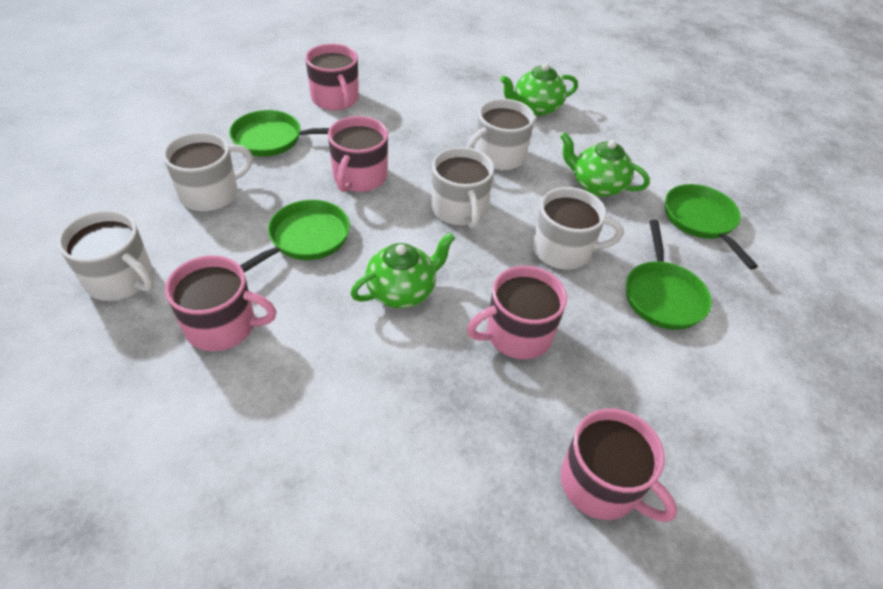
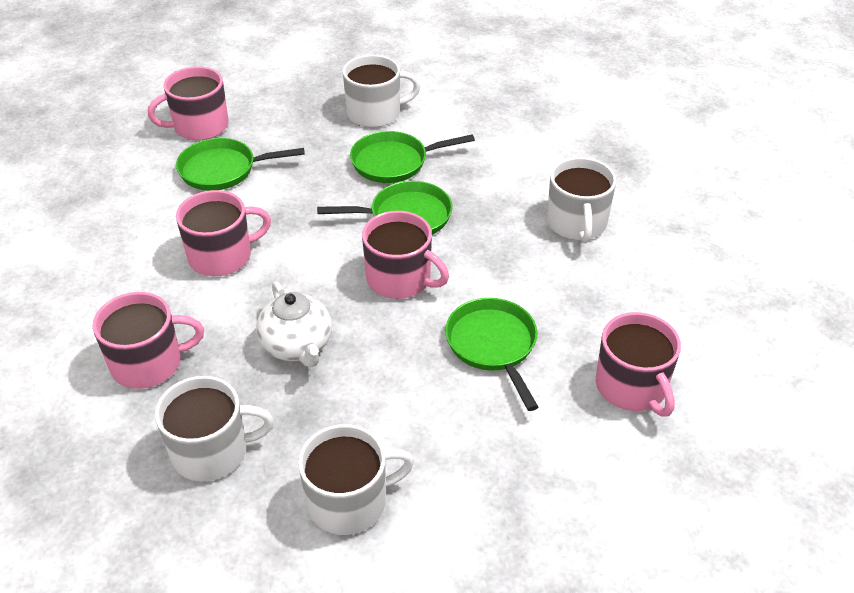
green teapot: 3 -> 0
white mug: 5 -> 4
white teapot: 0 -> 1

